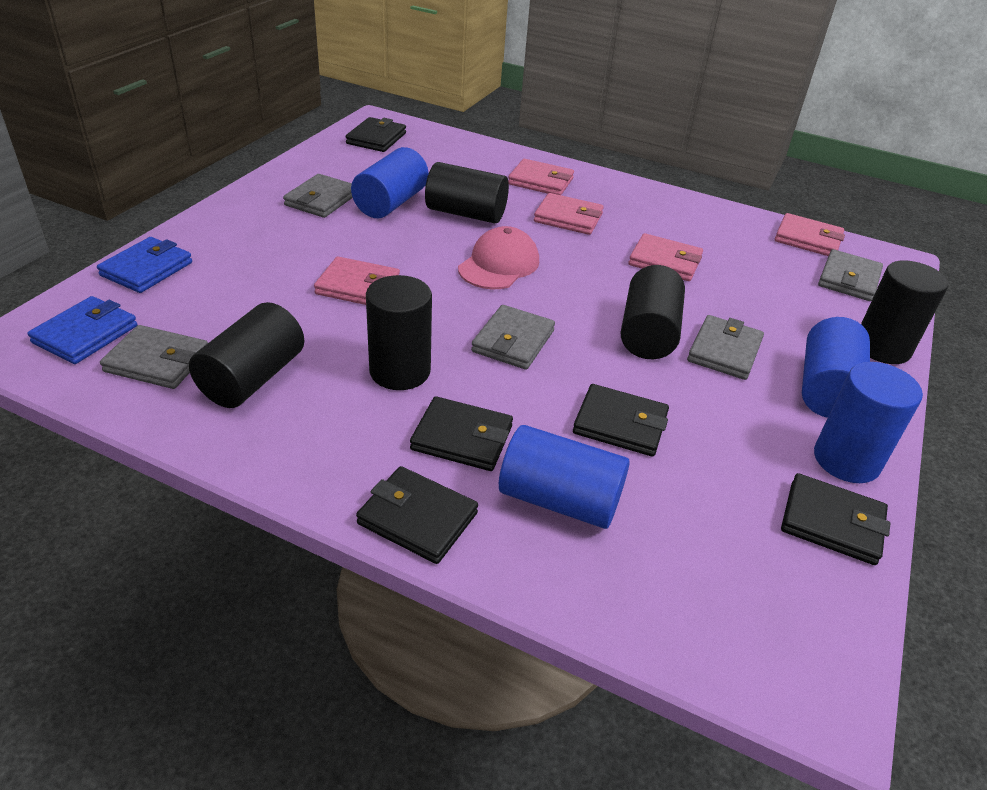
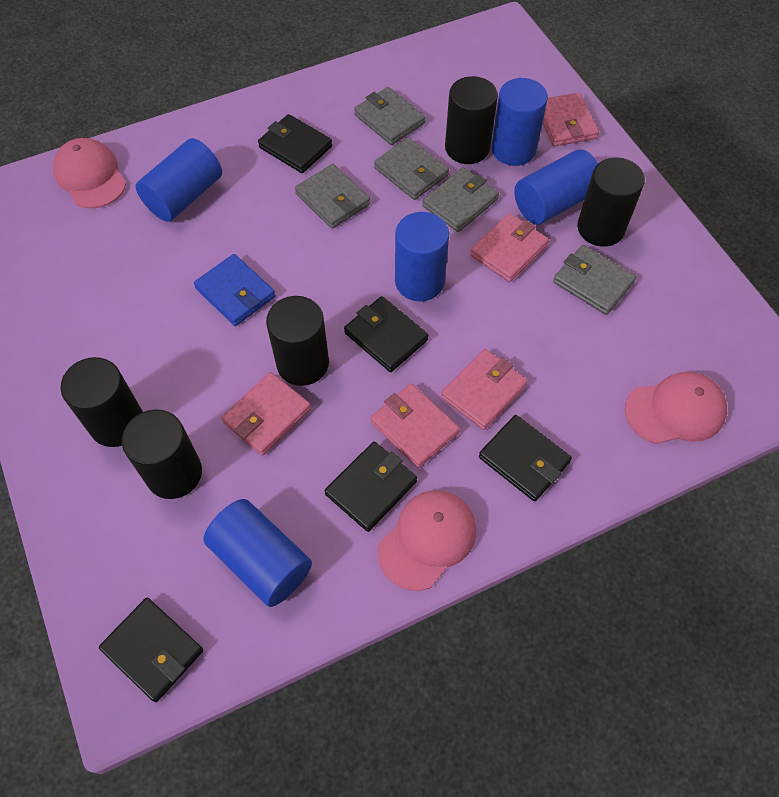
blue cylinder: 4 -> 5
blue wallet: 2 -> 1
pink cap: 1 -> 3

